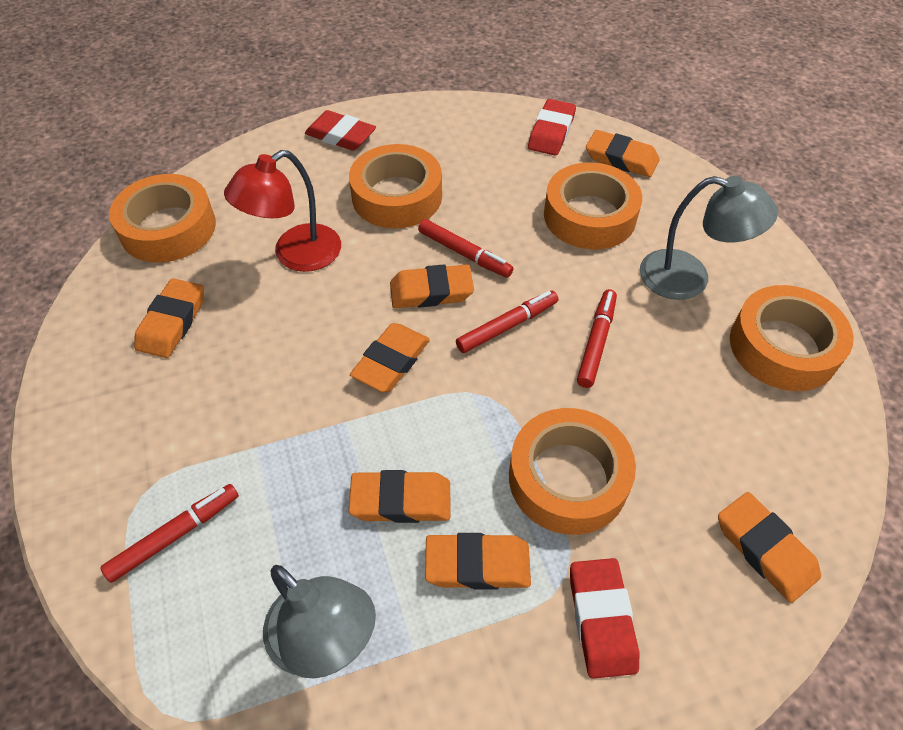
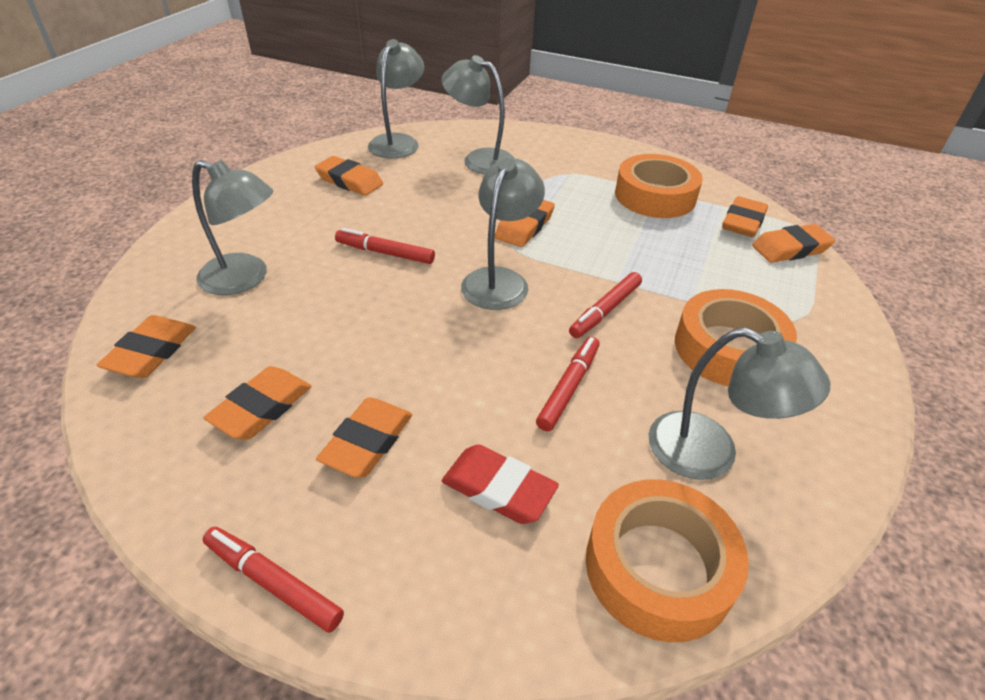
grey lamp: 2 -> 5
orange tape: 5 -> 3
red eraser: 3 -> 1
red lamp: 1 -> 0

